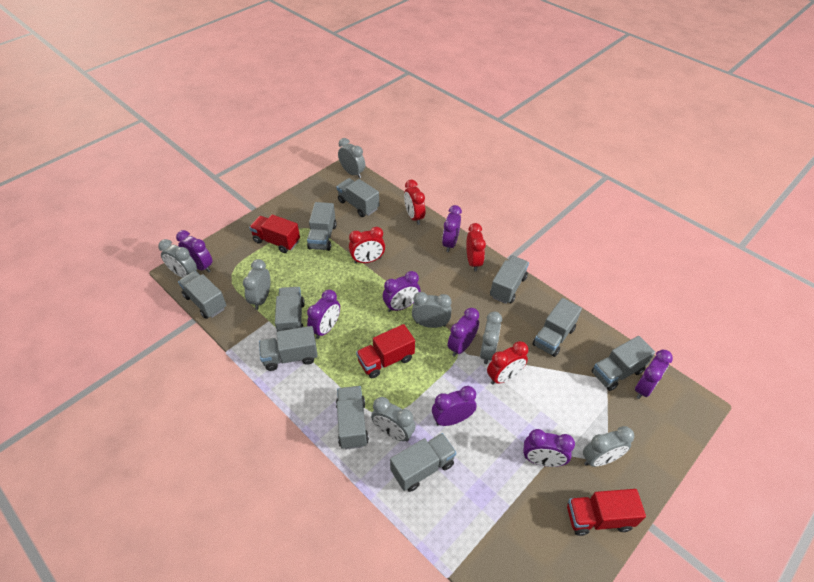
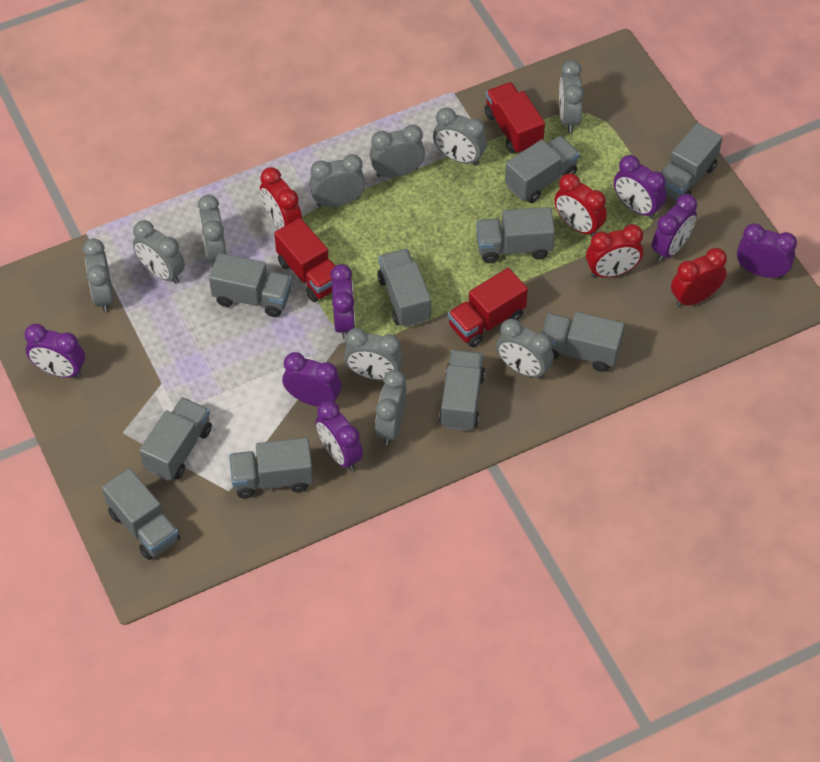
grey clock: 7 -> 10
purple clock: 8 -> 7

